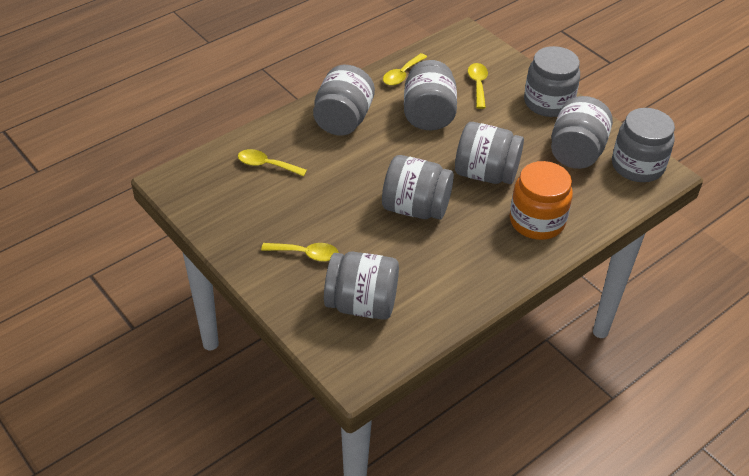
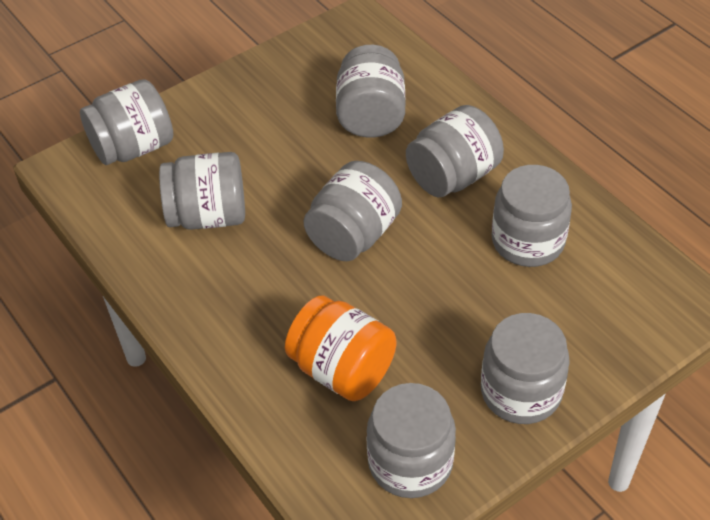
yellow spoon: 4 -> 0

